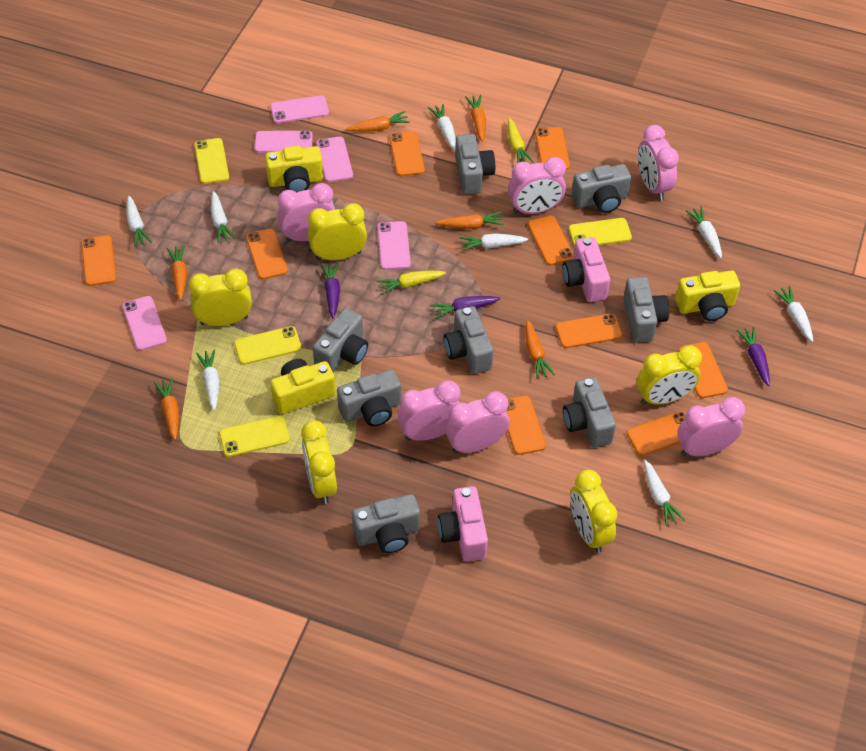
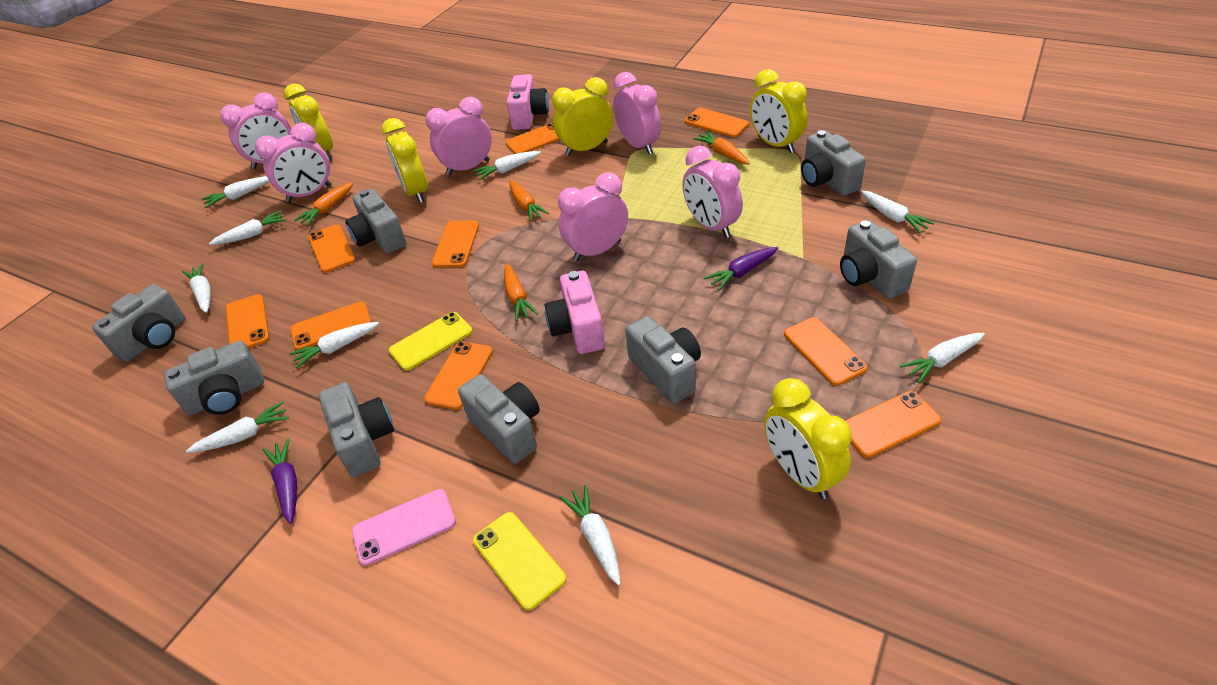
orange carrot: 6 -> 4
pink phone: 5 -> 1
purple carrot: 3 -> 2
white carrot: 8 -> 9
yellow camera: 3 -> 0
yellow carrot: 2 -> 0
yellow phone: 4 -> 2

